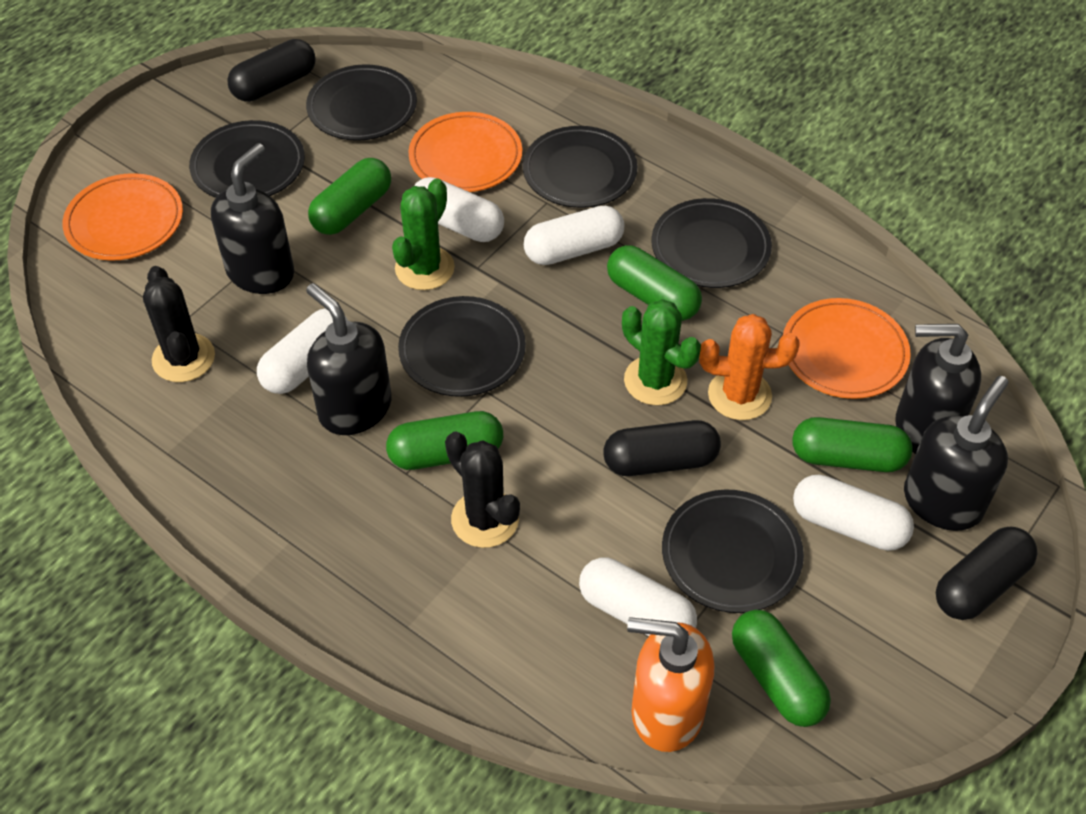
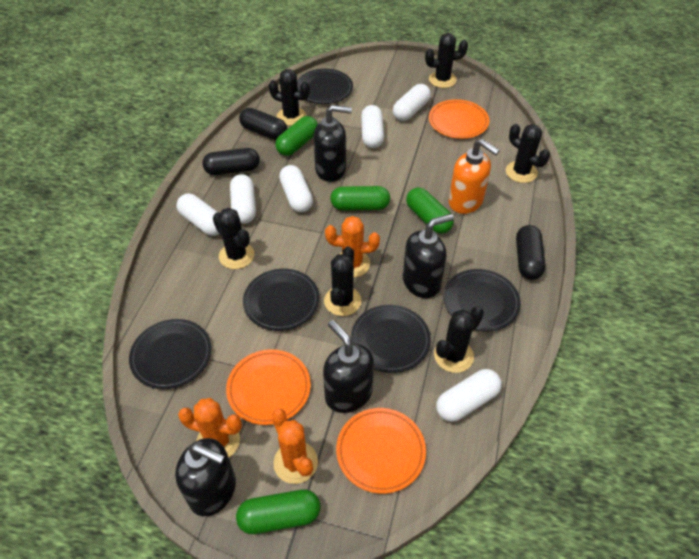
black cactus: 2 -> 6
black plate: 6 -> 5
green cactus: 2 -> 0
green capsule: 5 -> 4
orange cactus: 1 -> 3
white capsule: 5 -> 6

